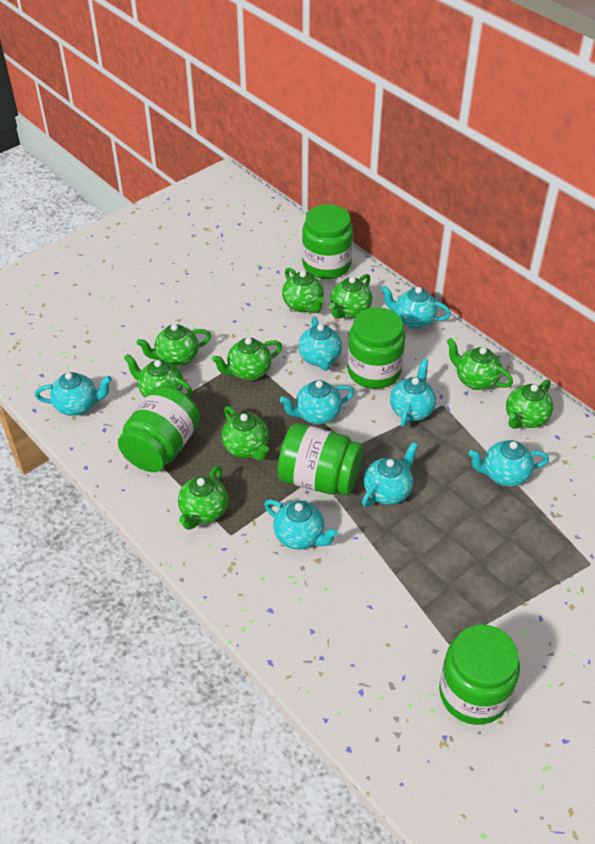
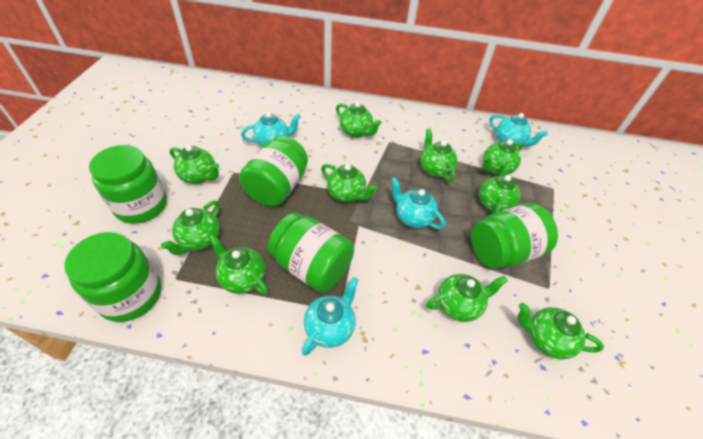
green teapot: 9 -> 10
turquoise teapot: 8 -> 4

